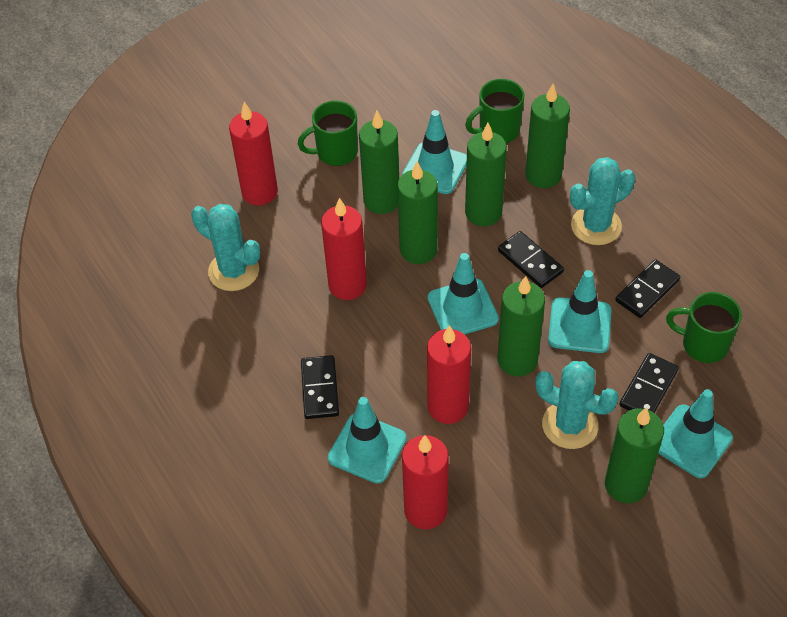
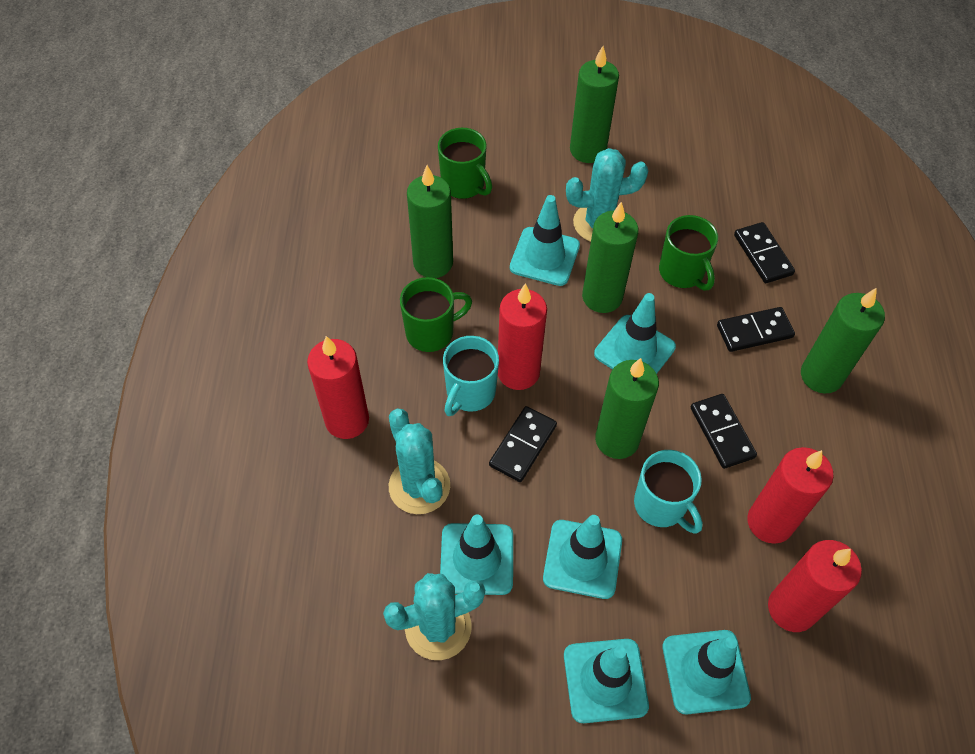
green candle: 6 -> 5
turquoise mug: 0 -> 2
turquoise traffic cone: 5 -> 6

